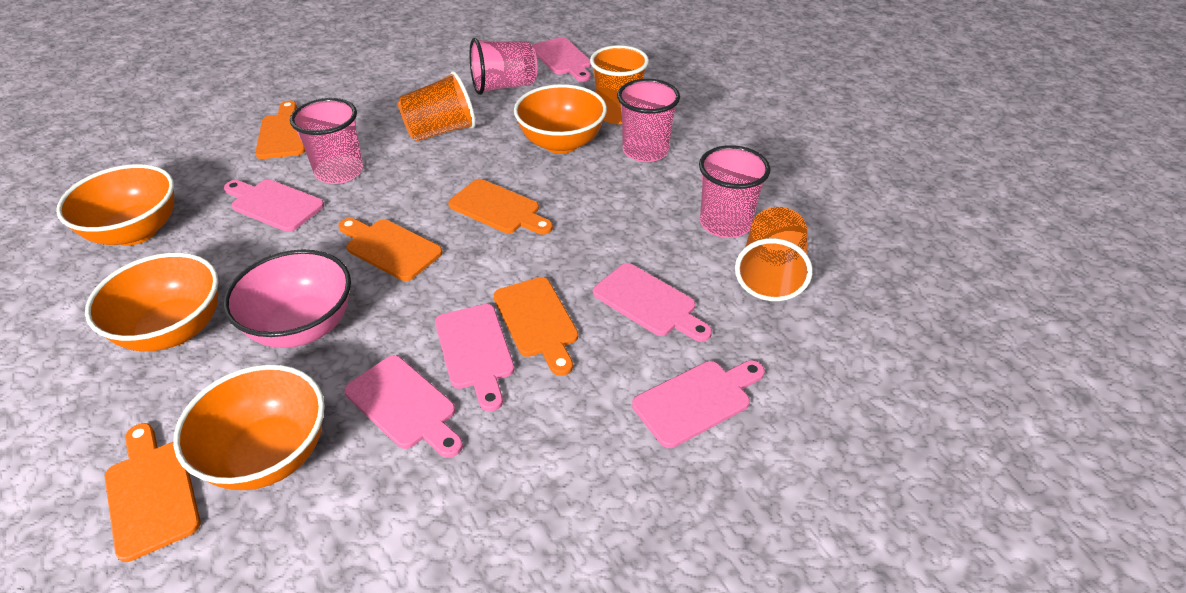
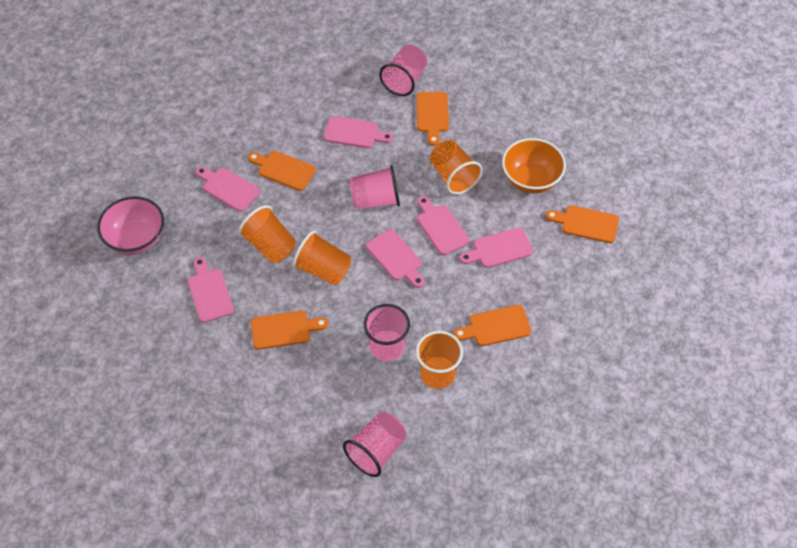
orange bowl: 4 -> 1
orange cup: 3 -> 4

